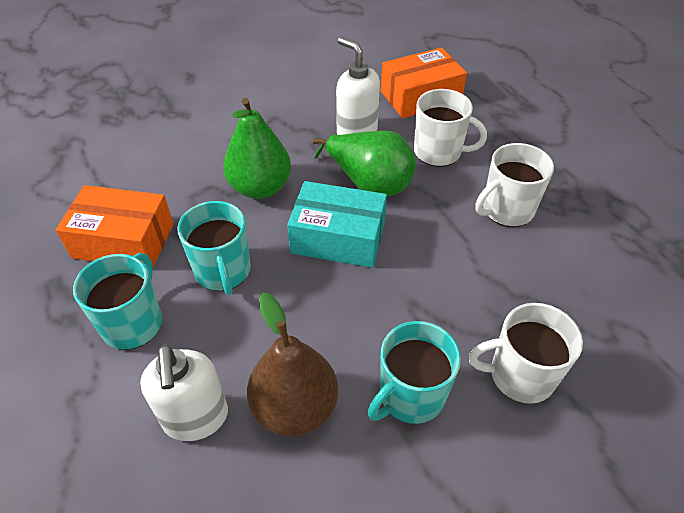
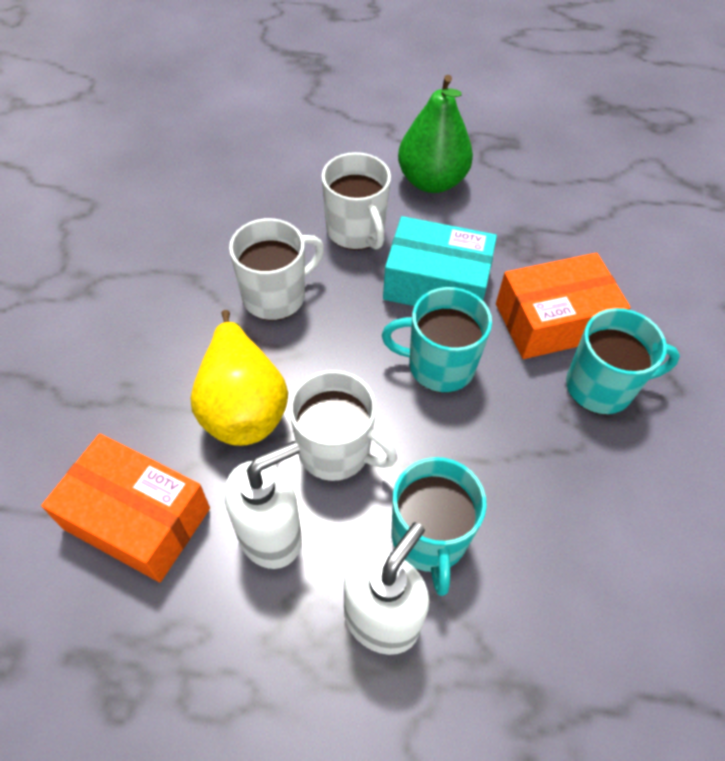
brown pear: 1 -> 0
green pear: 2 -> 1
yellow pear: 0 -> 1

